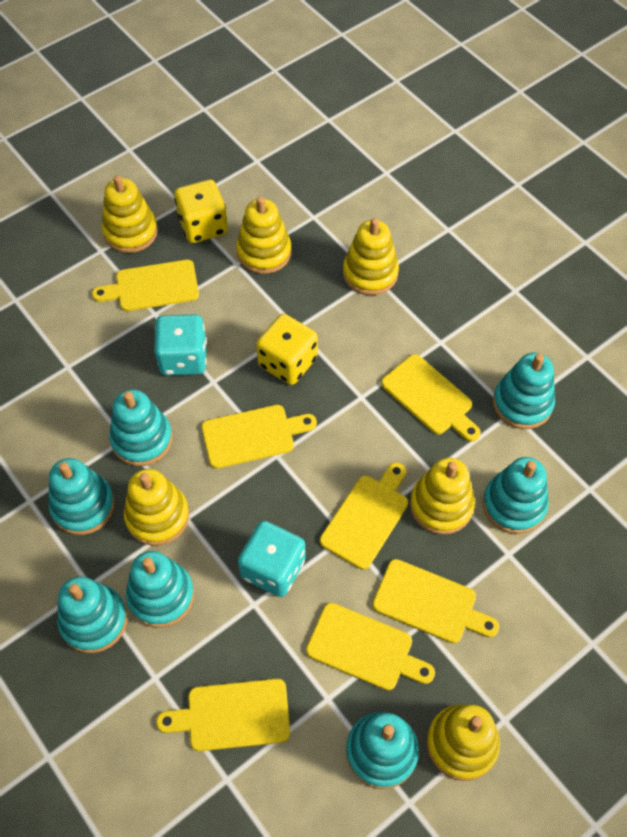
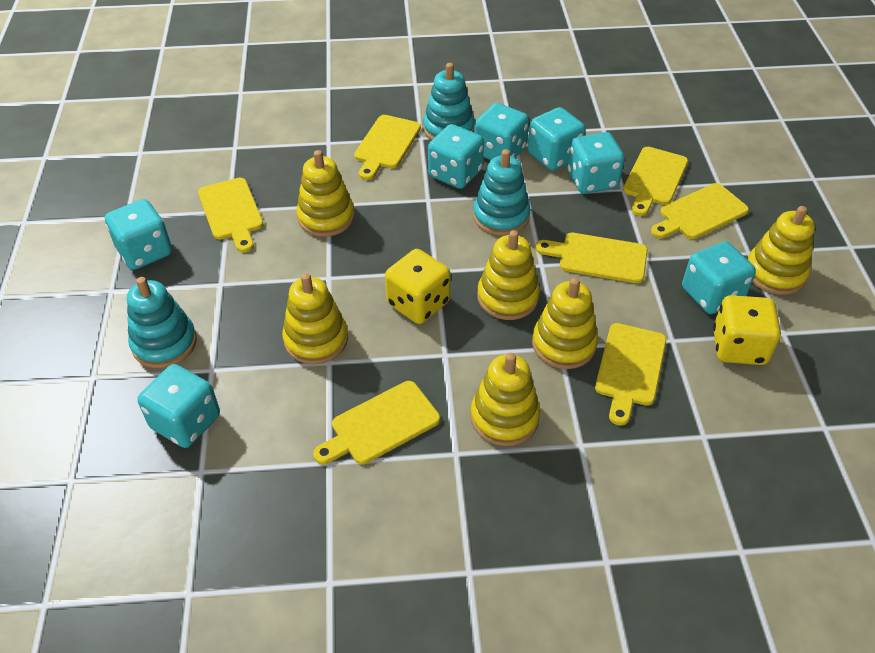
turquoise dice: 2 -> 7
turquoise stacking toy: 7 -> 3

